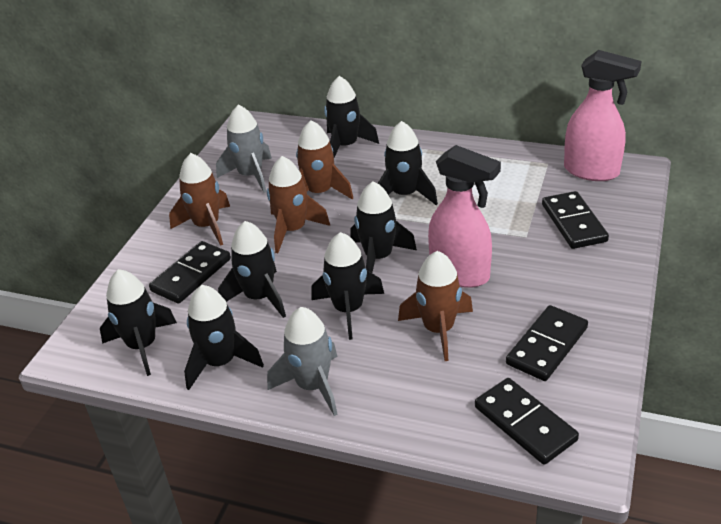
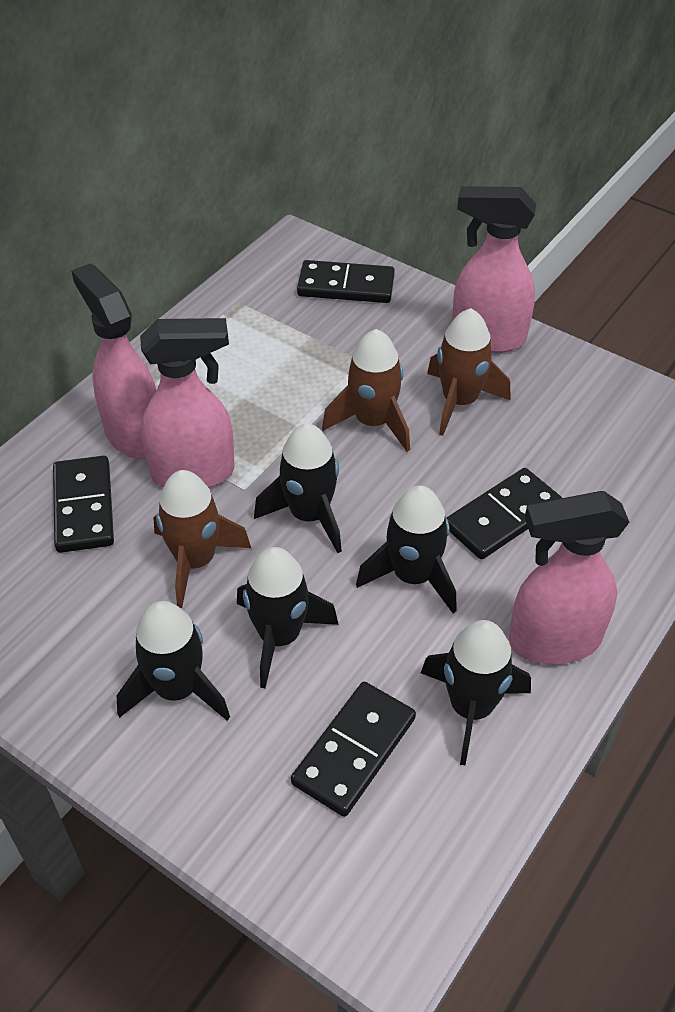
black rocket: 7 -> 5
brown rocket: 4 -> 3
grey rocket: 2 -> 0
pink spray bottle: 2 -> 4

